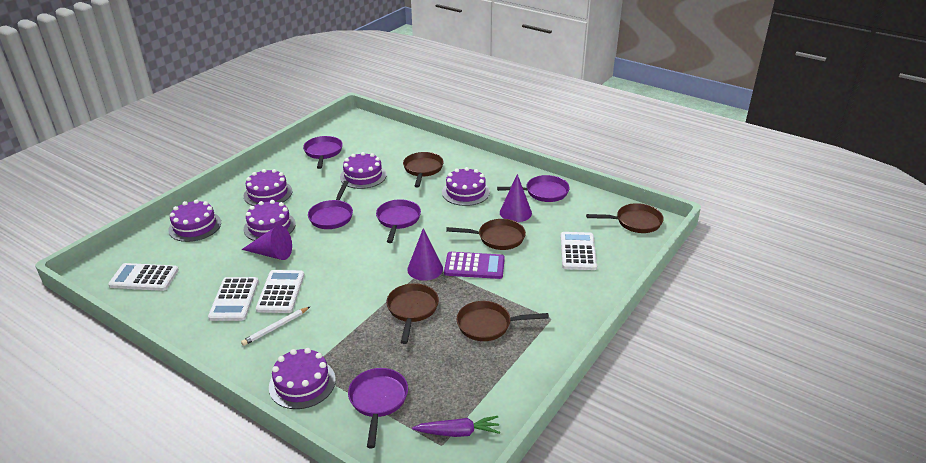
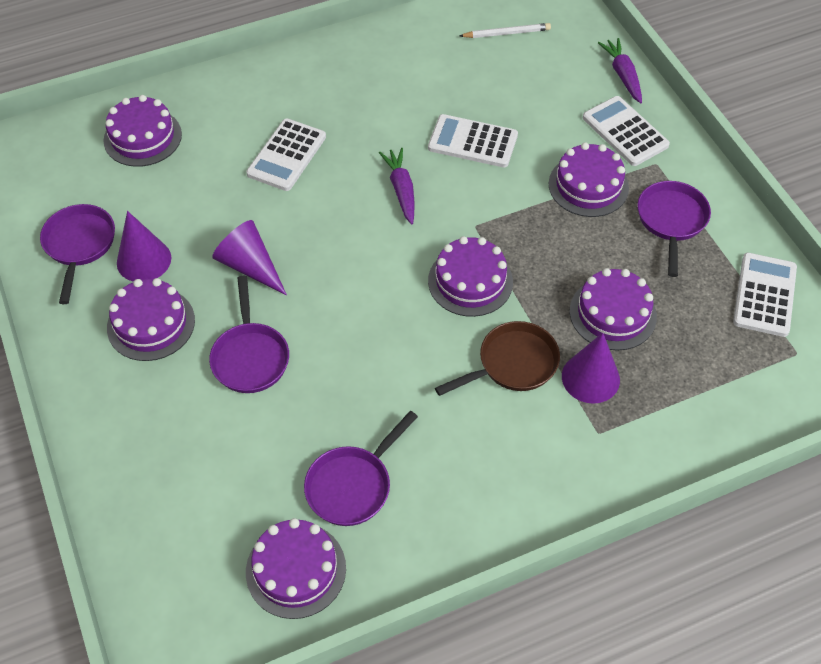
brown pan: 5 -> 1
purple calculator: 1 -> 0
purple carrot: 1 -> 2
purple pan: 5 -> 4

